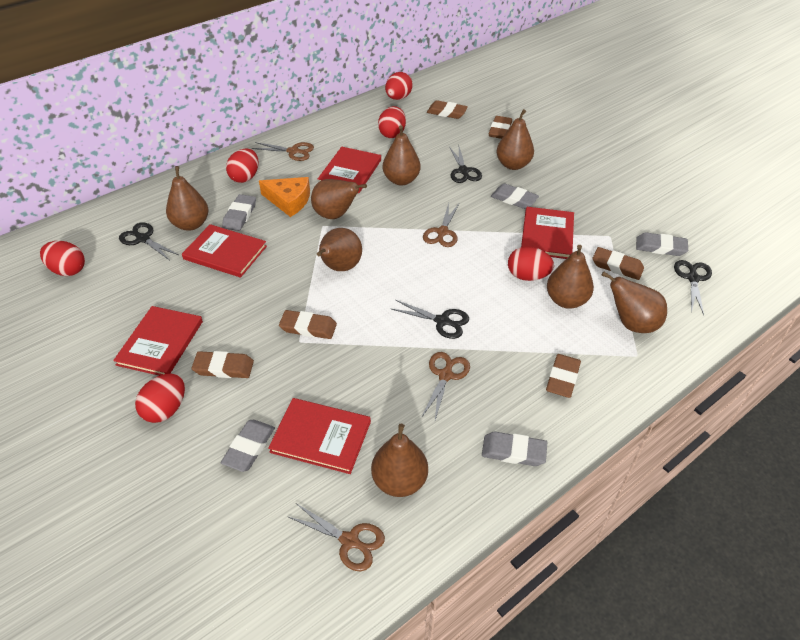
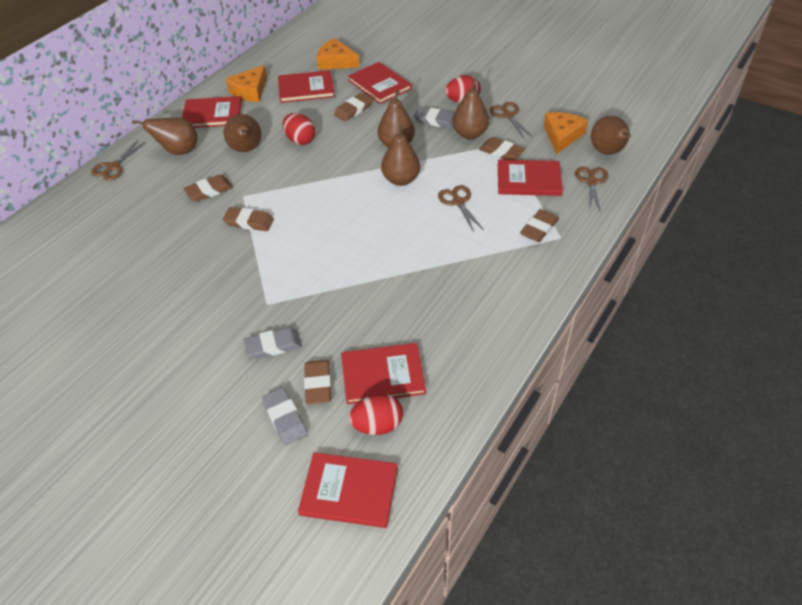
black scissors: 4 -> 0
brown pear: 8 -> 6
grey eraser: 5 -> 3
orange cheese: 1 -> 3
red book: 5 -> 6
red egg: 6 -> 3

